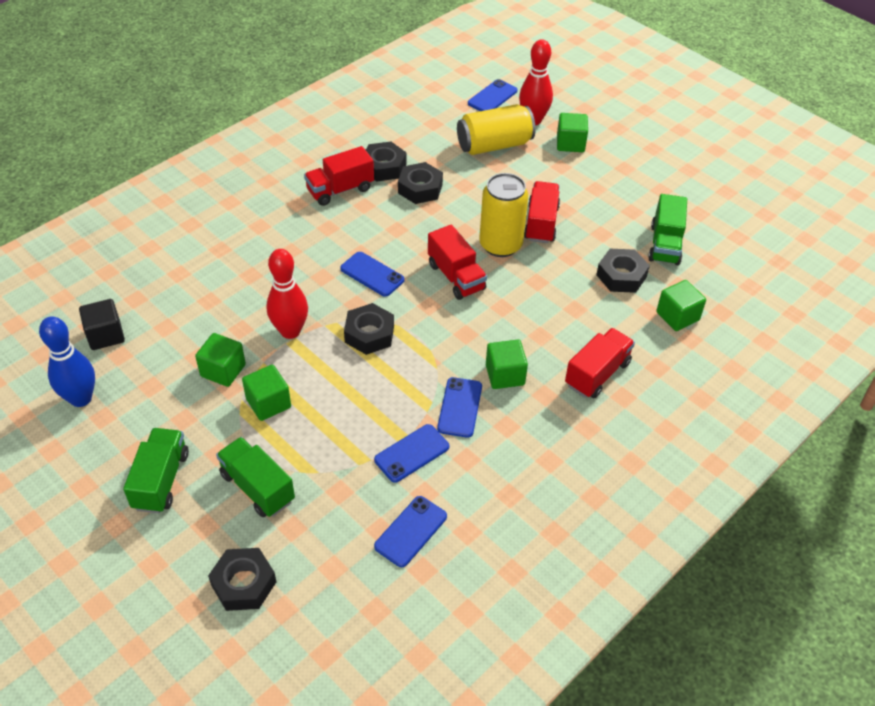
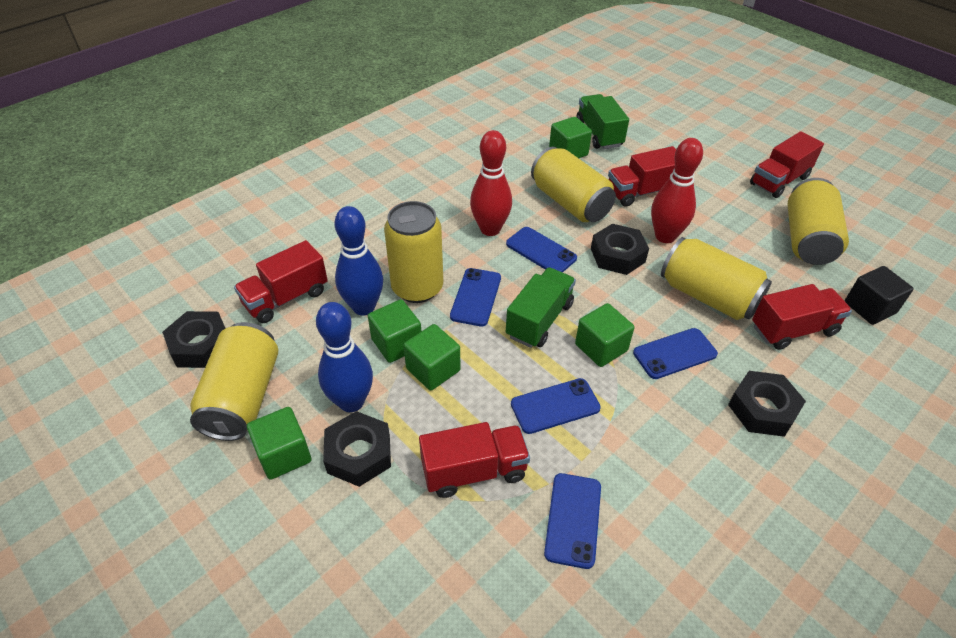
black nut: 5 -> 4
blue bowling pin: 1 -> 2
green truck: 3 -> 2
red truck: 4 -> 5
yellow can: 2 -> 5

